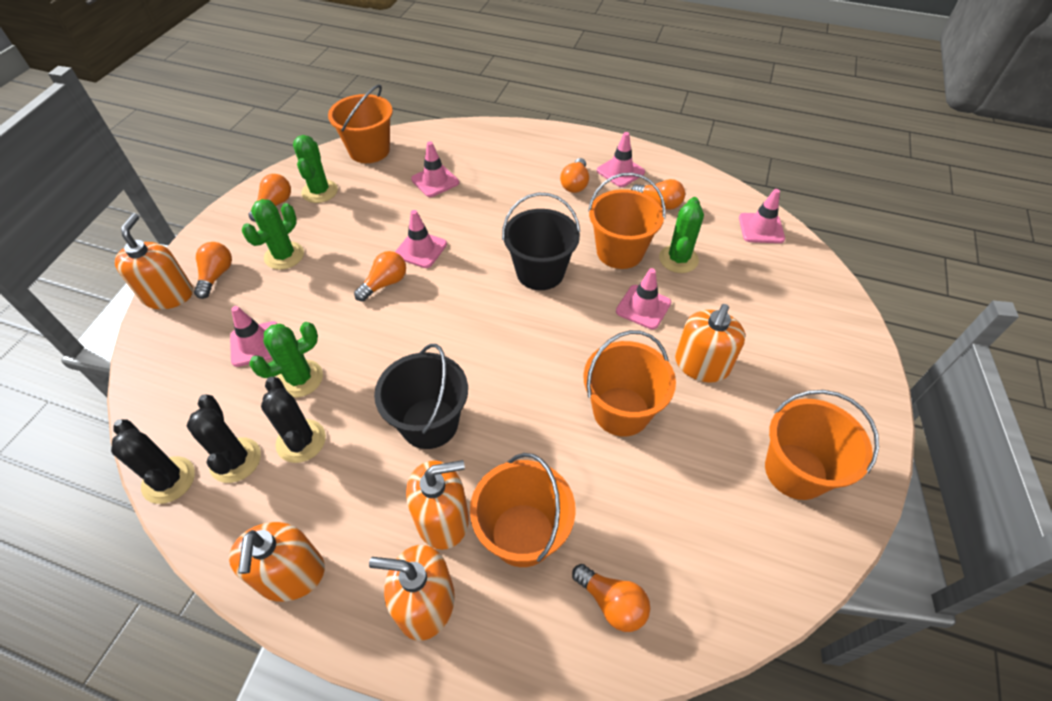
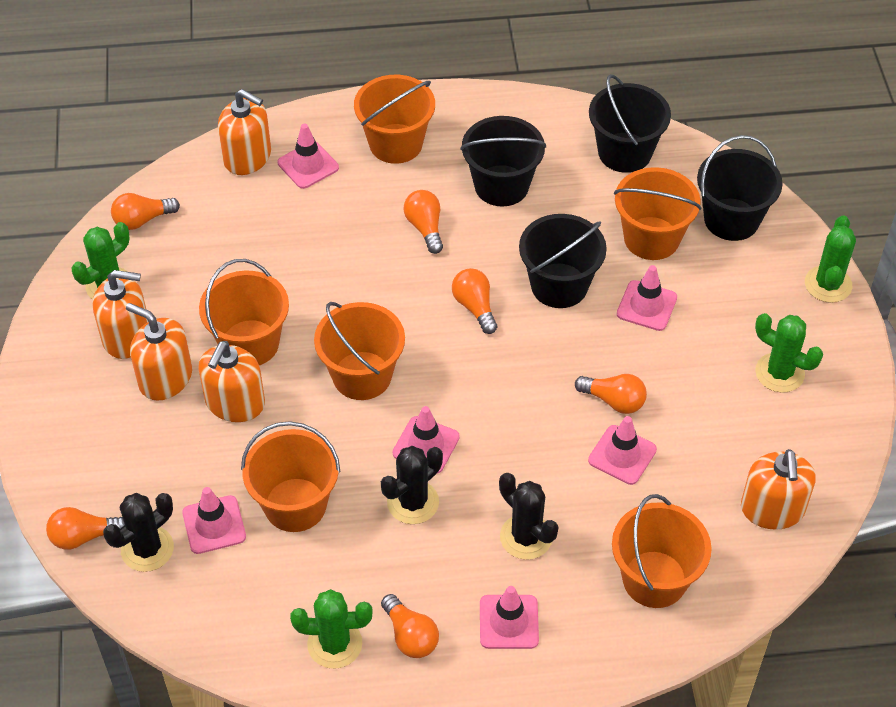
black bucket: 2 -> 4
orange bucket: 5 -> 6

